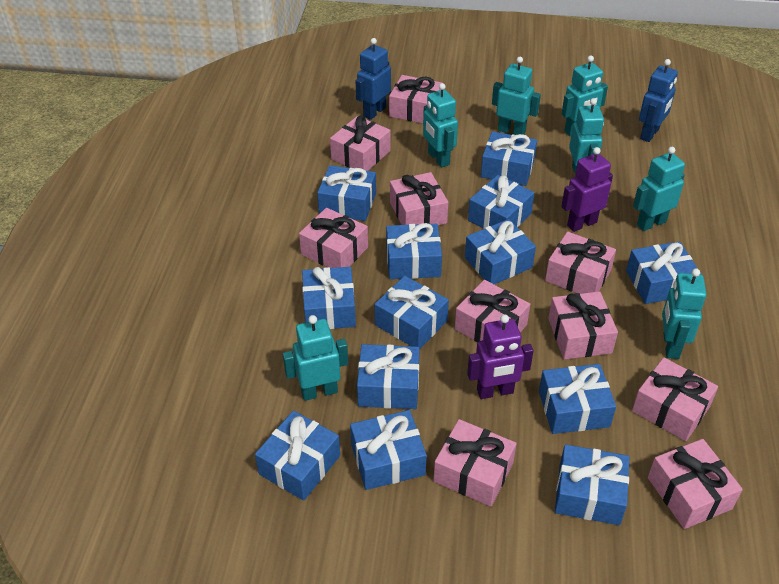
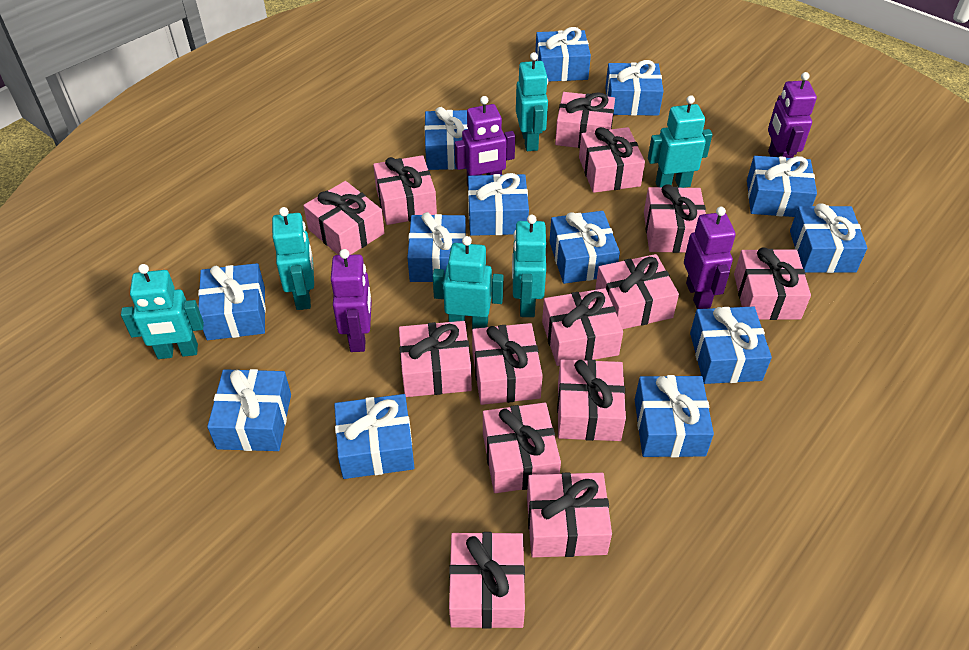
blue robot: 2 -> 0
pink gift: 10 -> 14
purple robot: 2 -> 4
turquoise robot: 7 -> 6

